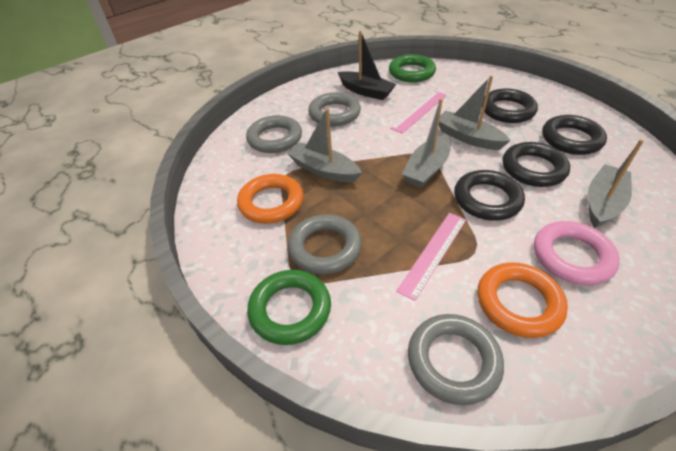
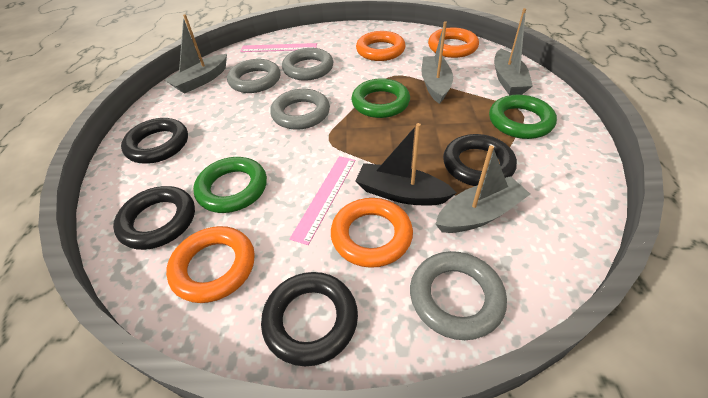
green ring: 2 -> 3
orange ring: 2 -> 4
pink ring: 1 -> 0

